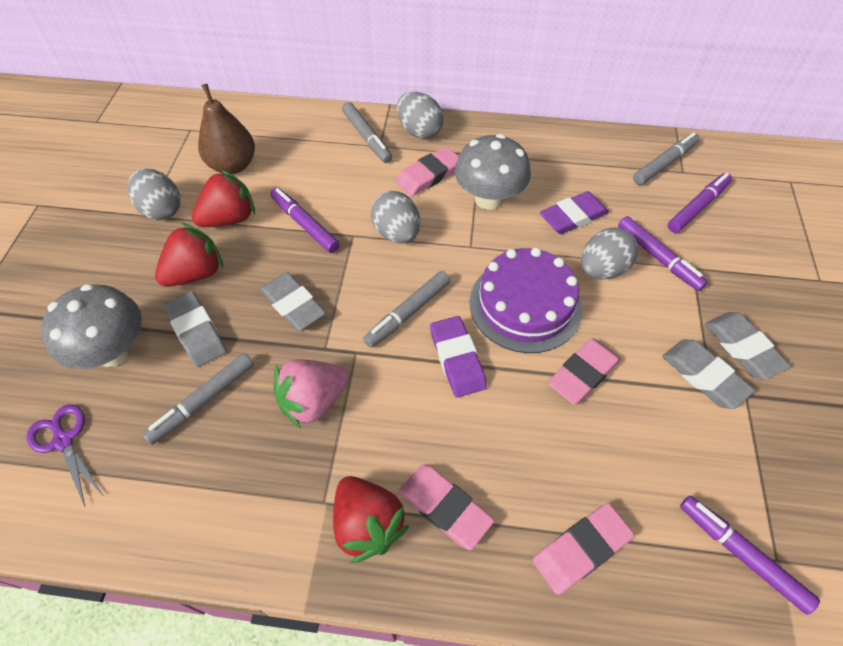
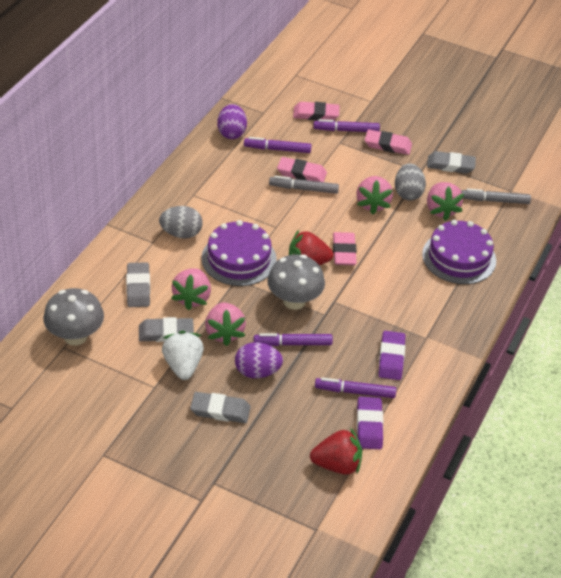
brown pear: 1 -> 0
grey egg: 4 -> 2
grey marker: 4 -> 2
pink strawberry: 1 -> 4
purple cake: 1 -> 2
purple egg: 0 -> 2
purple scissors: 1 -> 0
red strawberry: 3 -> 2
white strawberry: 0 -> 1

